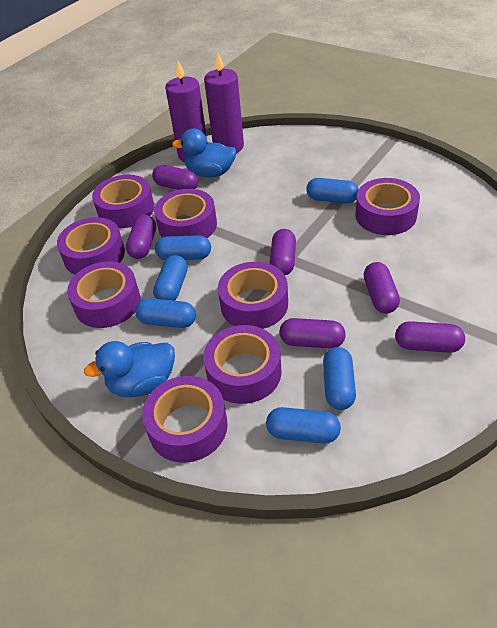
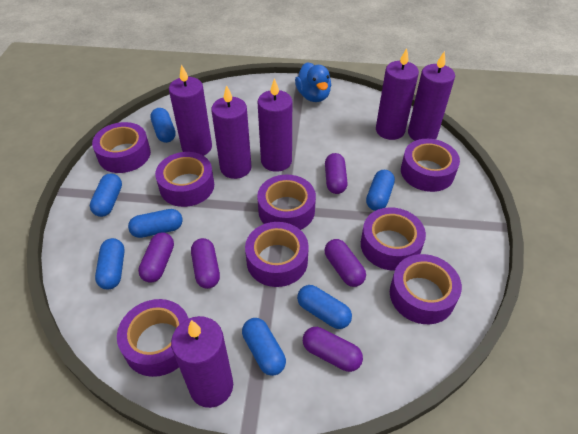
blue capsule: 6 -> 7
blue duck: 2 -> 1
purple candle: 2 -> 6
purple capsule: 6 -> 5

